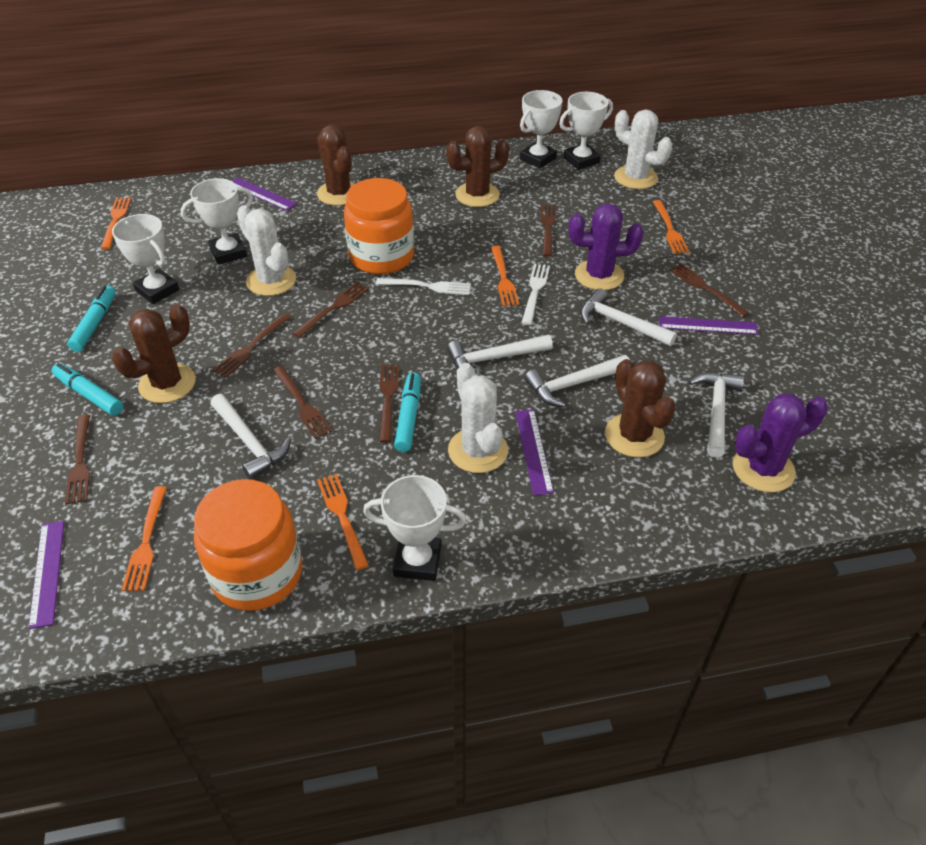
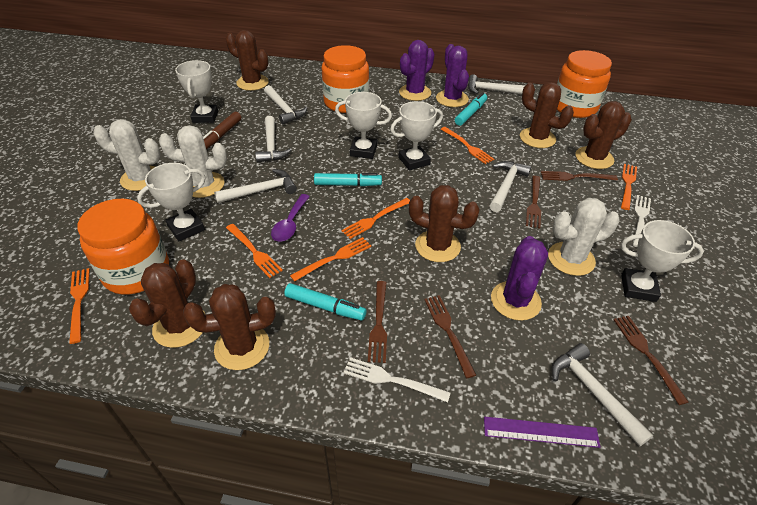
brown cactus: 4 -> 6
brown fork: 7 -> 5
brown marker: 0 -> 1
orange fork: 5 -> 6
orange jar: 2 -> 3
purple cactus: 2 -> 3
purple ruler: 4 -> 1
purple spoon: 0 -> 1
white hammer: 5 -> 6

